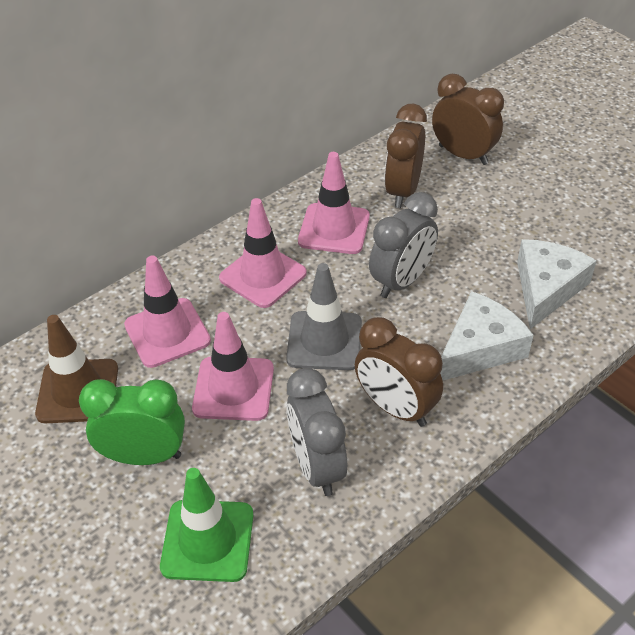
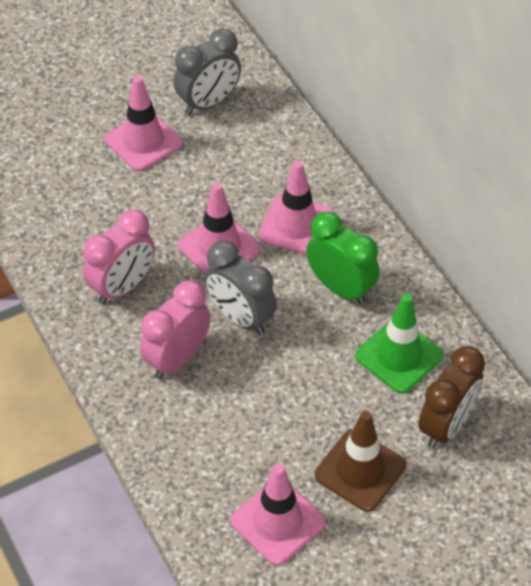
brown clock: 3 -> 1
grey traffic cone: 1 -> 0
pink clock: 0 -> 2
white cheese: 2 -> 0

